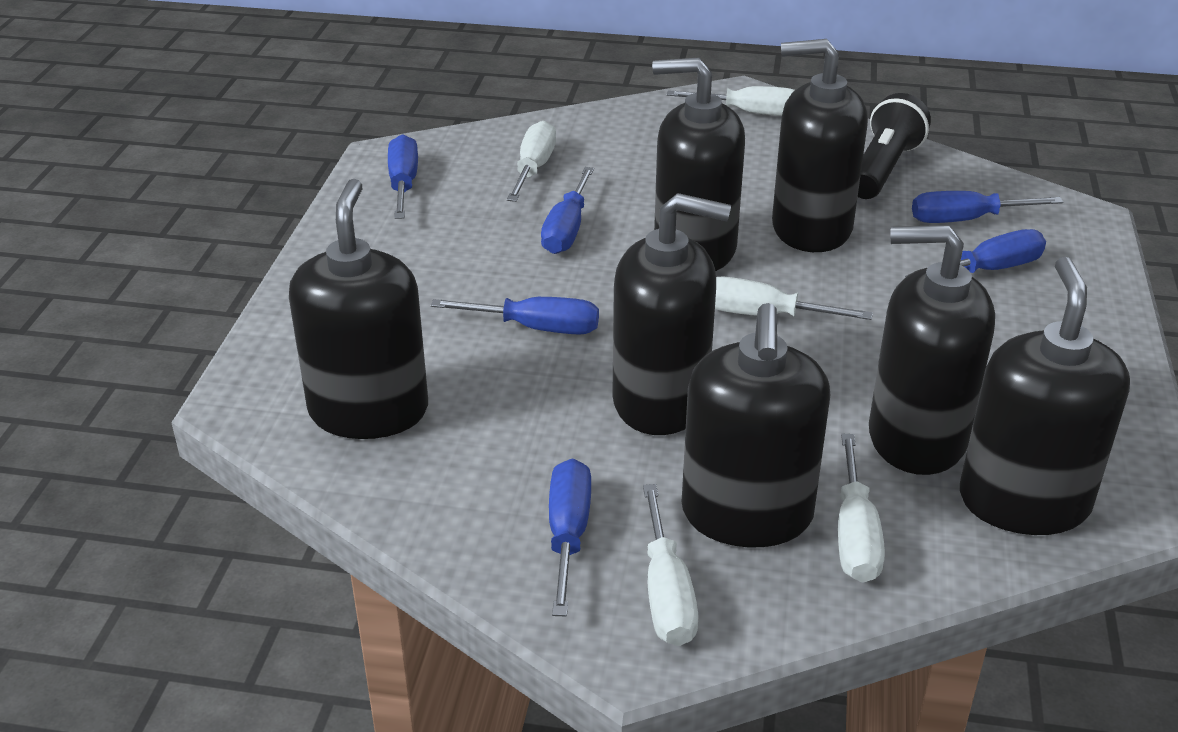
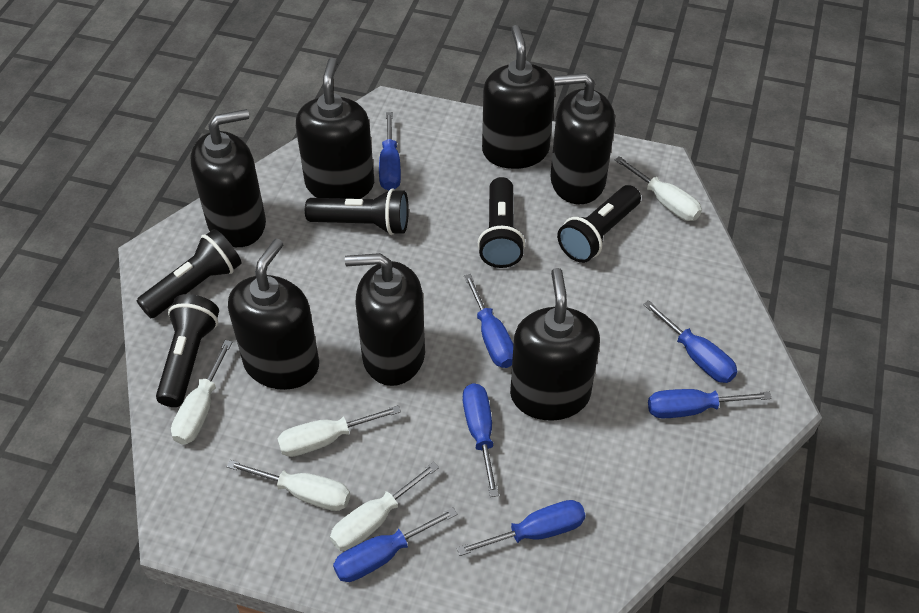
black flashlight: 1 -> 5
blue screwdriver: 6 -> 7

